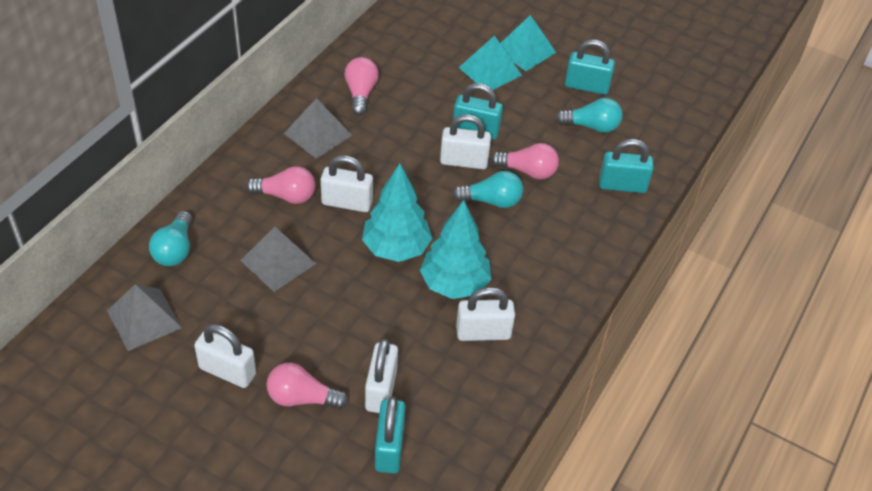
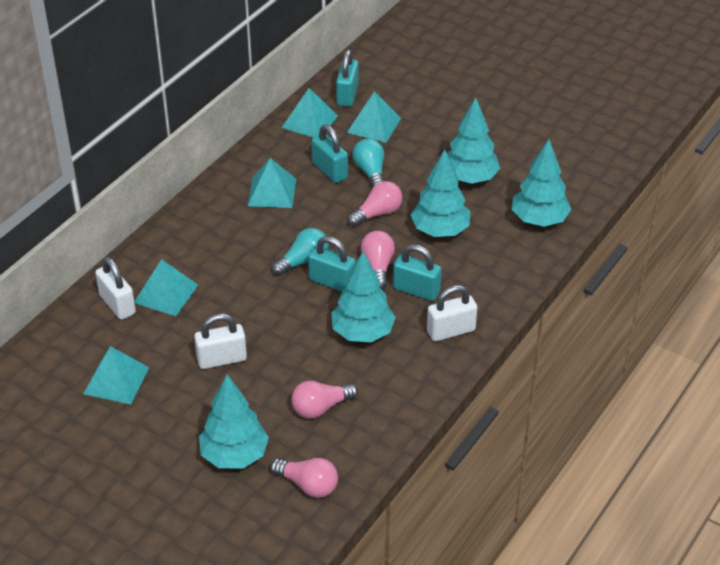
grey pyramid: 3 -> 0
turquoise light bulb: 3 -> 2
turquoise pyramid: 2 -> 5
turquoise tree: 2 -> 5
white padlock: 5 -> 3

